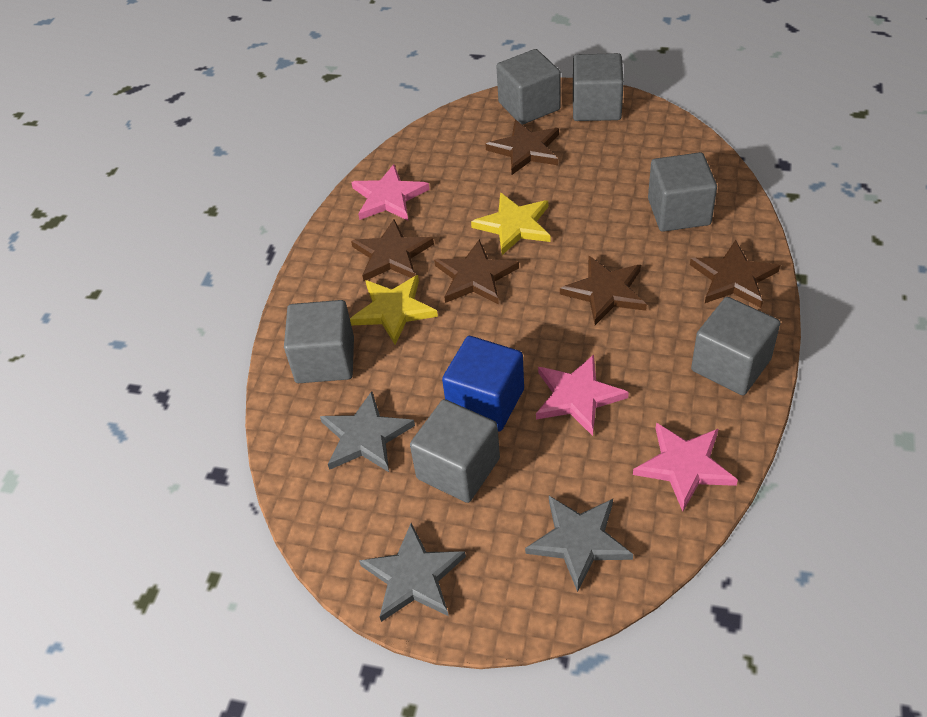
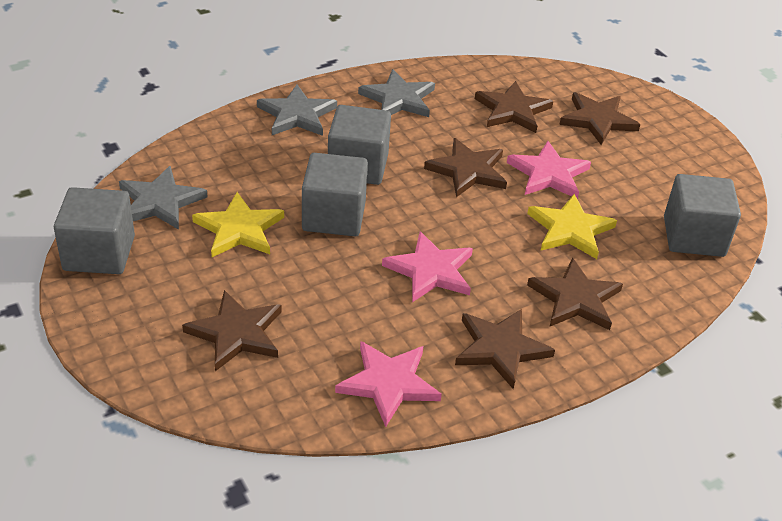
blue cube: 1 -> 0
brown star: 5 -> 6
grey cube: 6 -> 4

